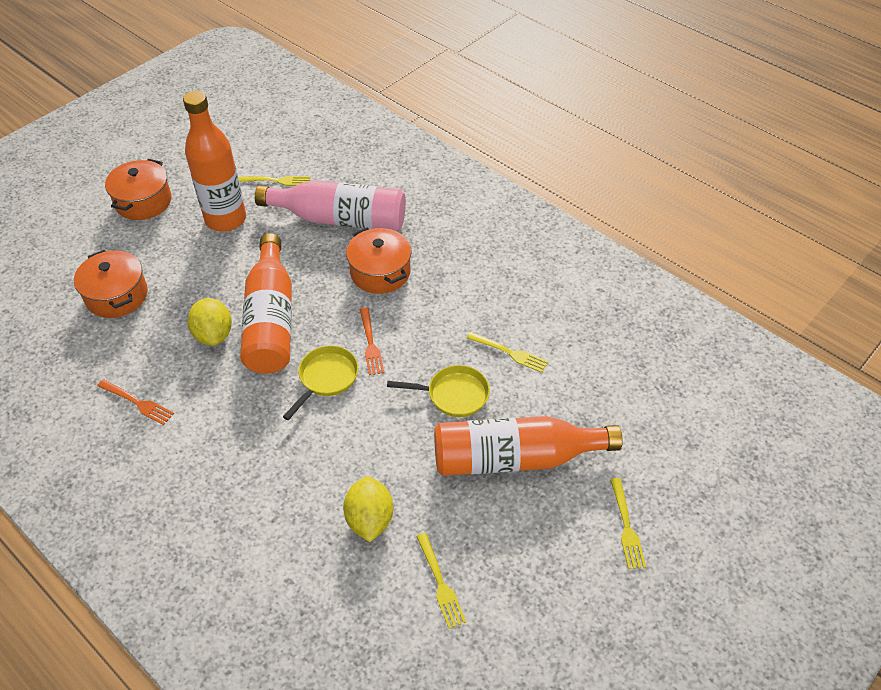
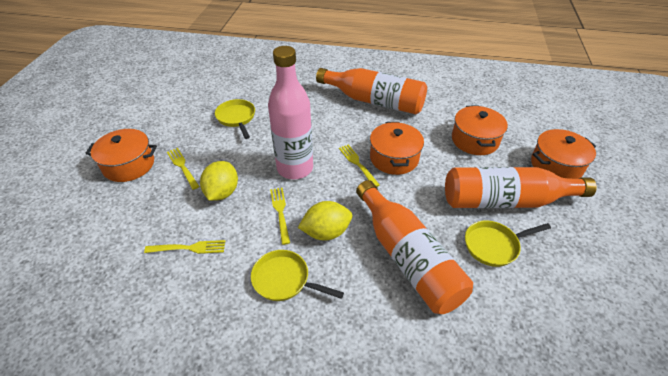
orange fork: 2 -> 0
orange pot: 3 -> 4
yellow pan: 2 -> 3

